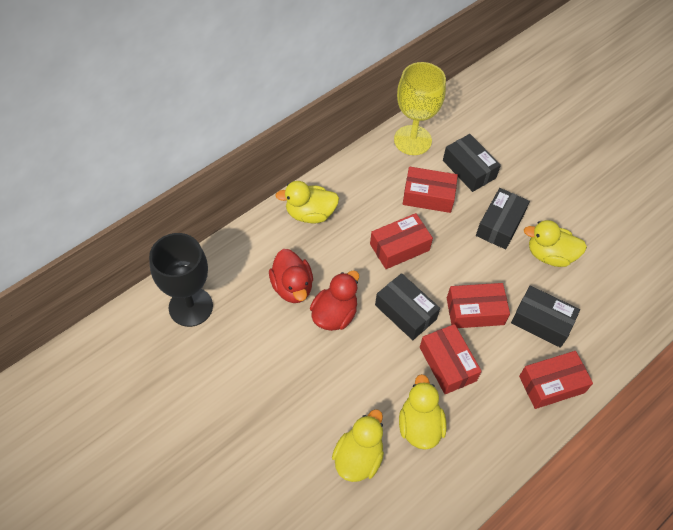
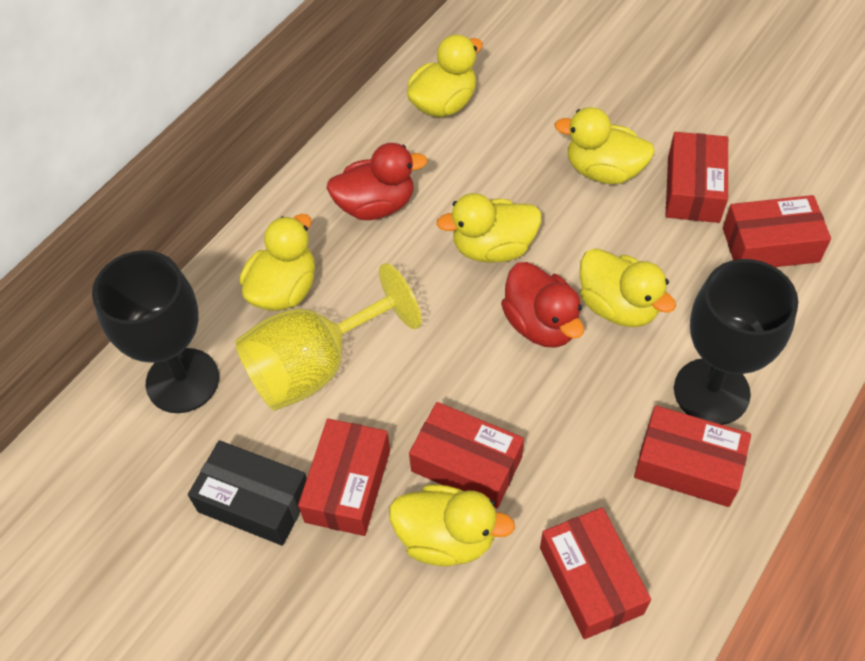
black box: 4 -> 1
black goblet: 1 -> 2
red box: 5 -> 6
yellow duck: 4 -> 6

